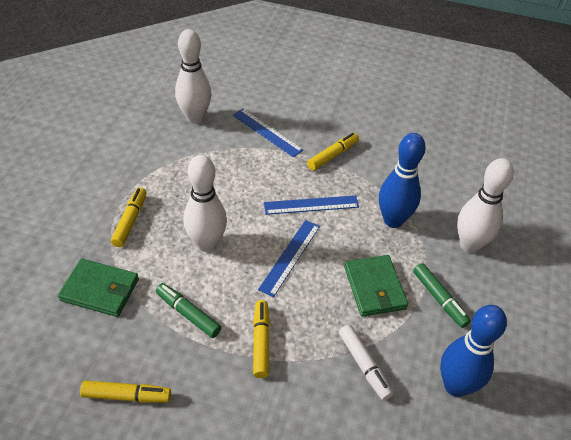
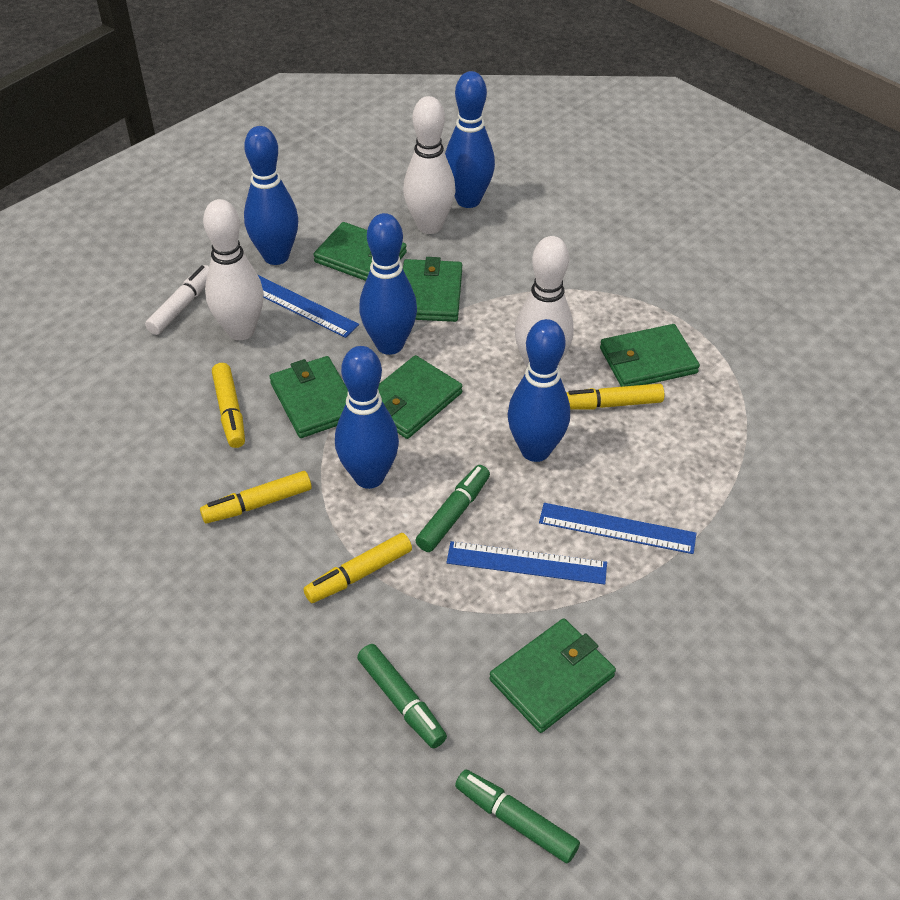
blue bowling pin: 2 -> 5
green marker: 2 -> 3
green wallet: 2 -> 6

